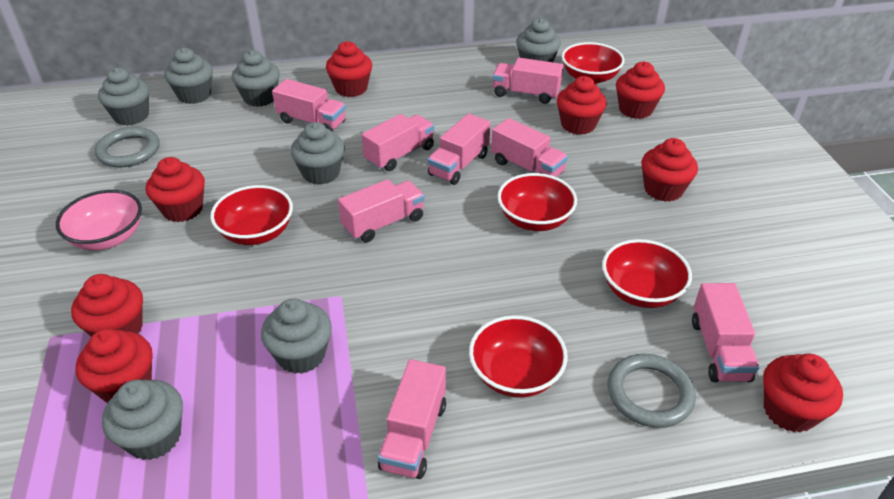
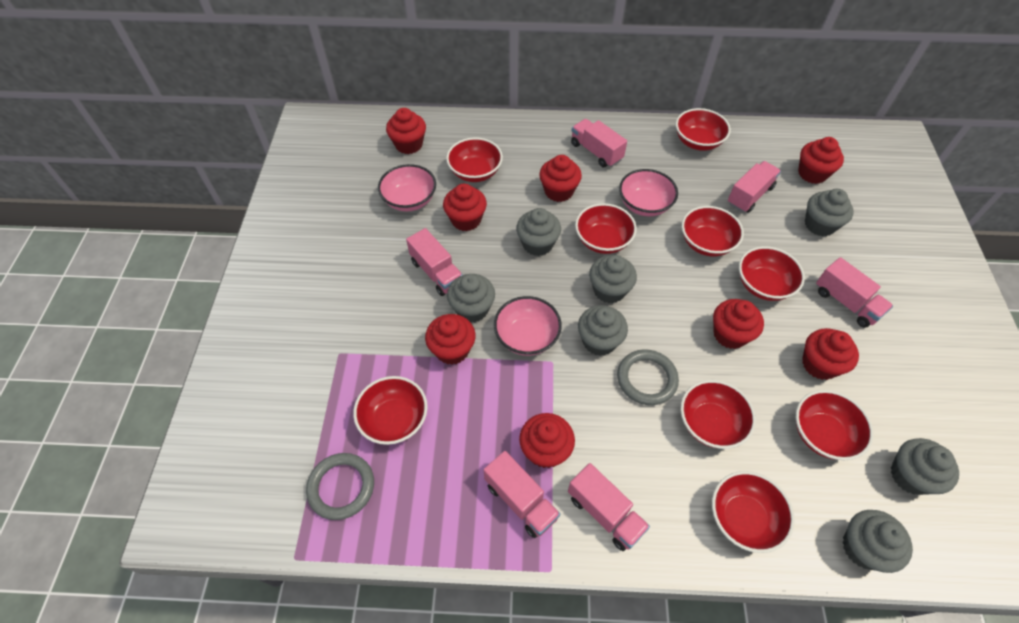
pink bowl: 1 -> 3
pink truck: 8 -> 6
red bowl: 5 -> 9

